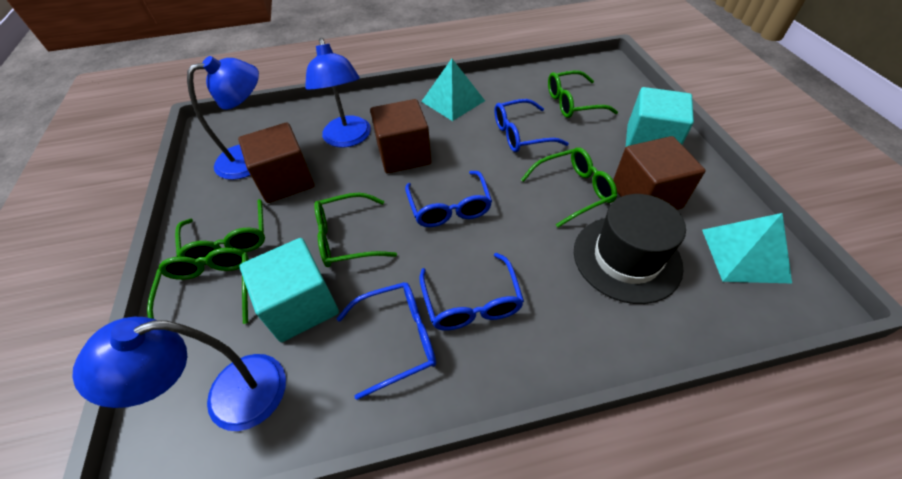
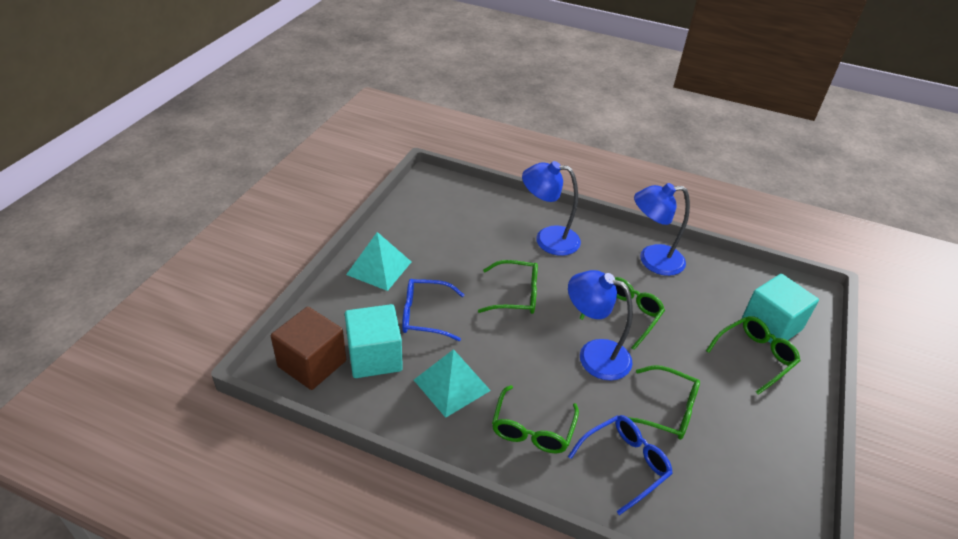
black hat: 1 -> 0
blue glasses: 4 -> 2
brown cube: 3 -> 1

